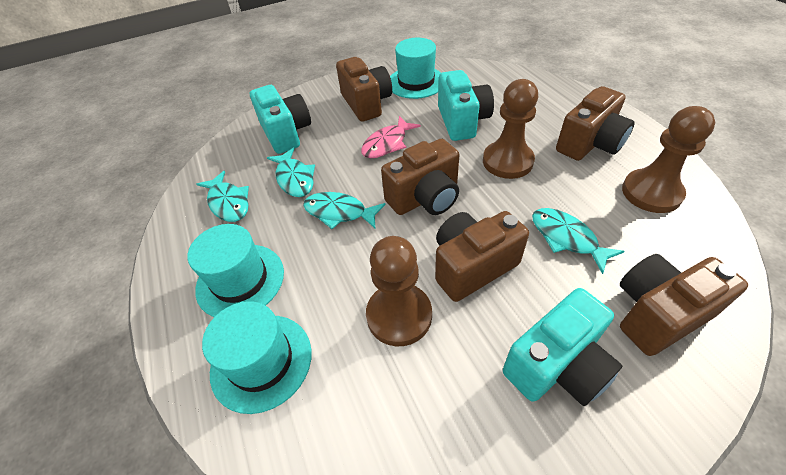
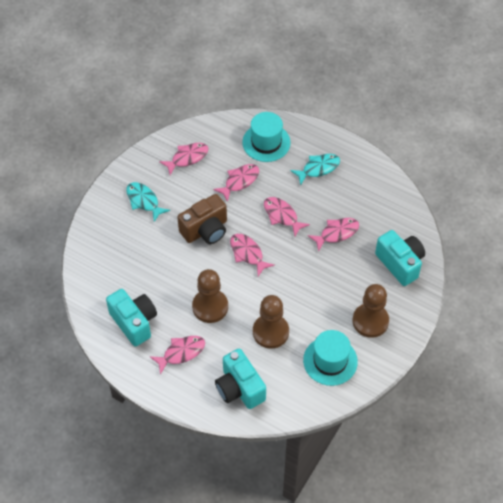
brown camera: 5 -> 1
pink fish: 1 -> 6
turquoise fish: 4 -> 2
turquoise hat: 3 -> 2

